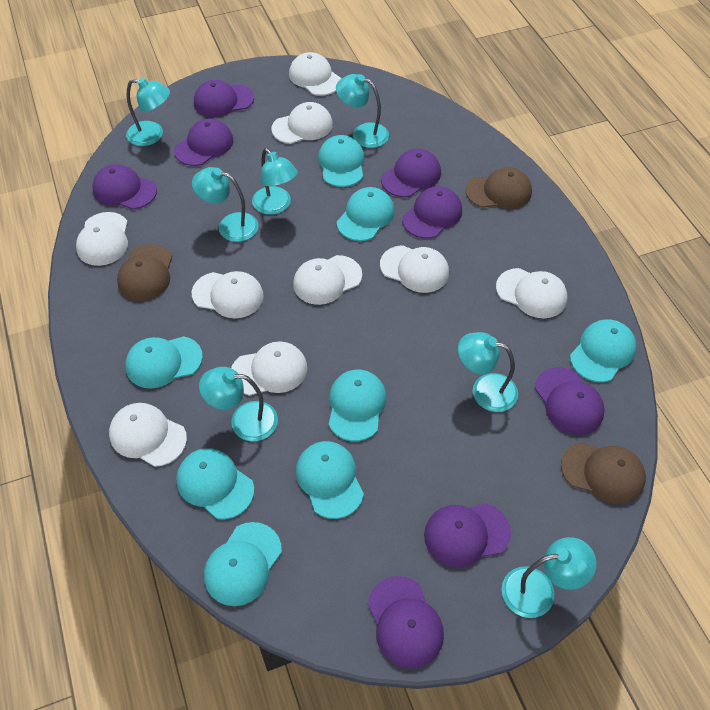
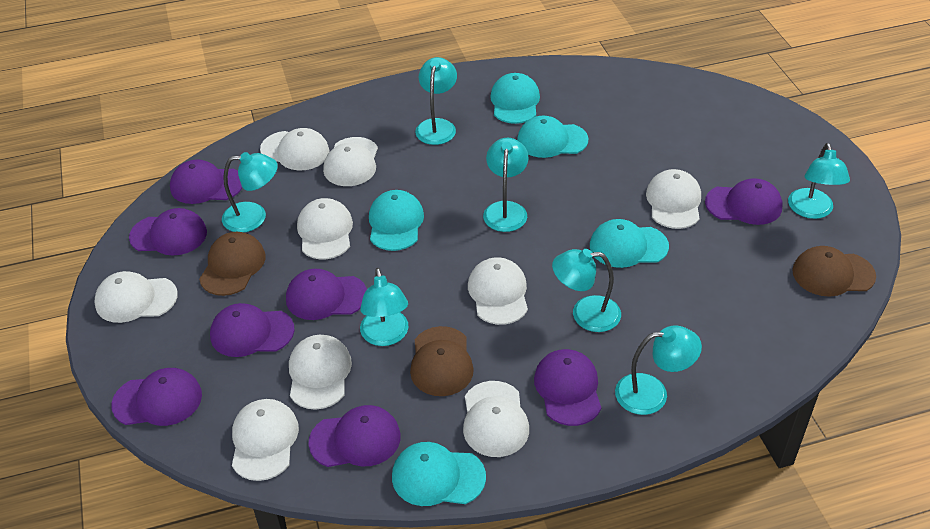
turquoise cap: 8 -> 5

